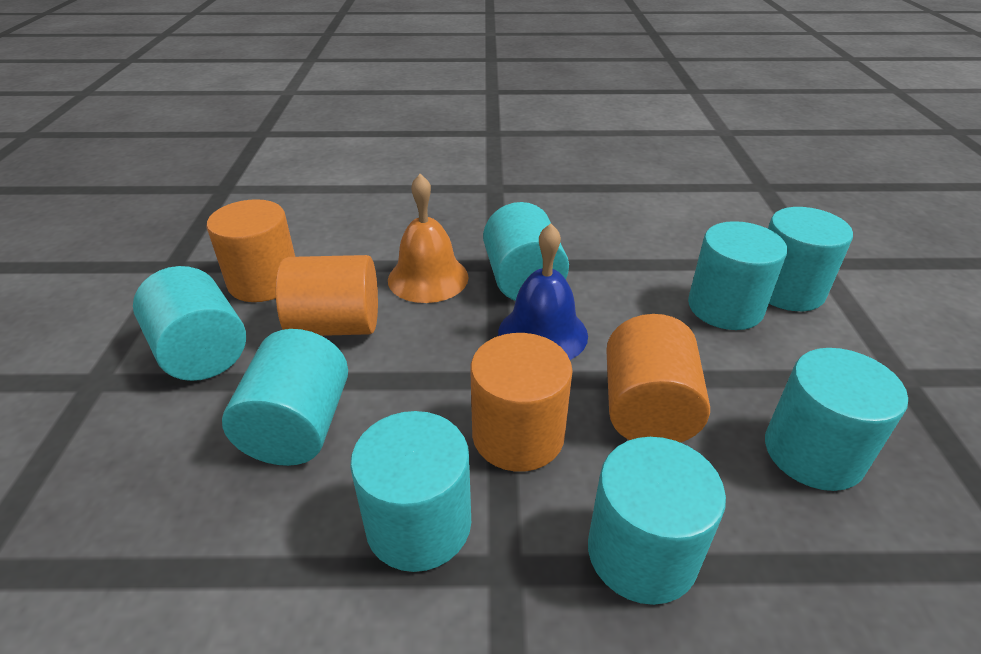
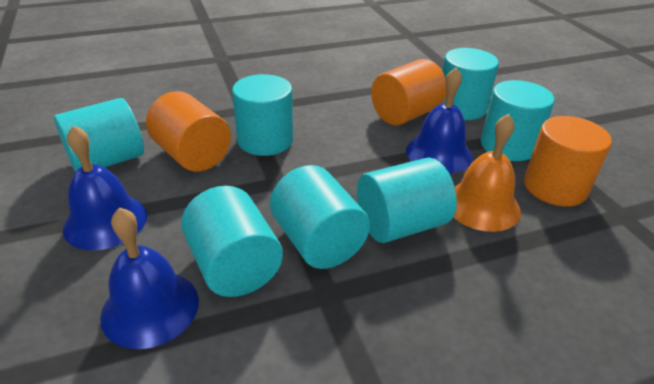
blue bell: 1 -> 3
orange cylinder: 4 -> 3
turquoise cylinder: 8 -> 7

